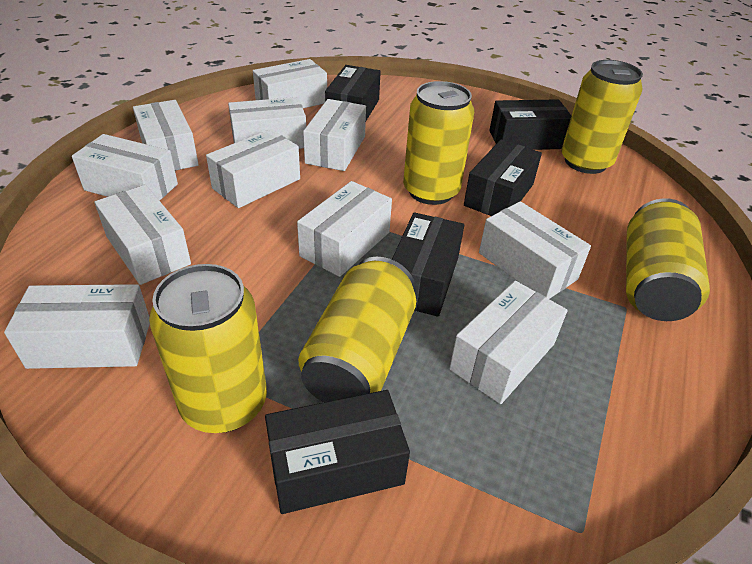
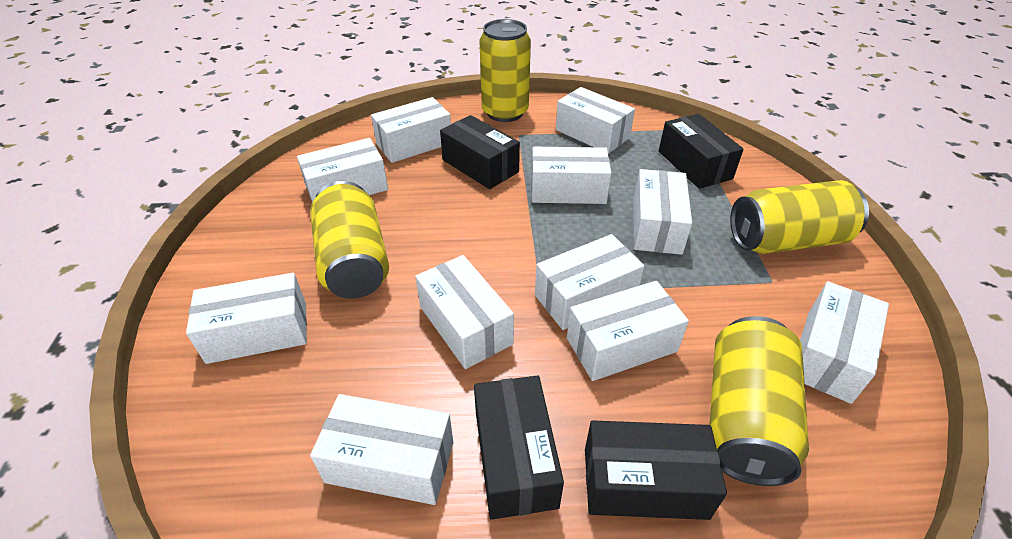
black box: 5 -> 4
yellow can: 5 -> 4

